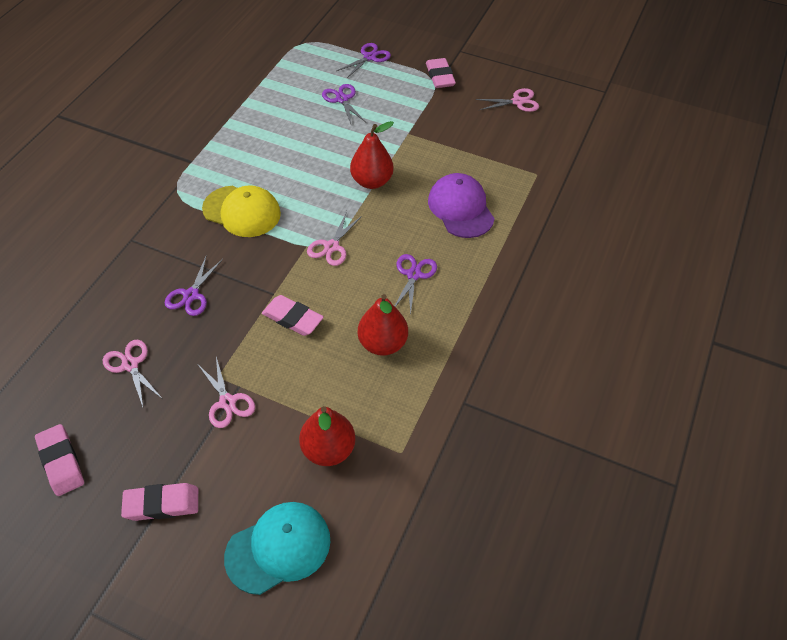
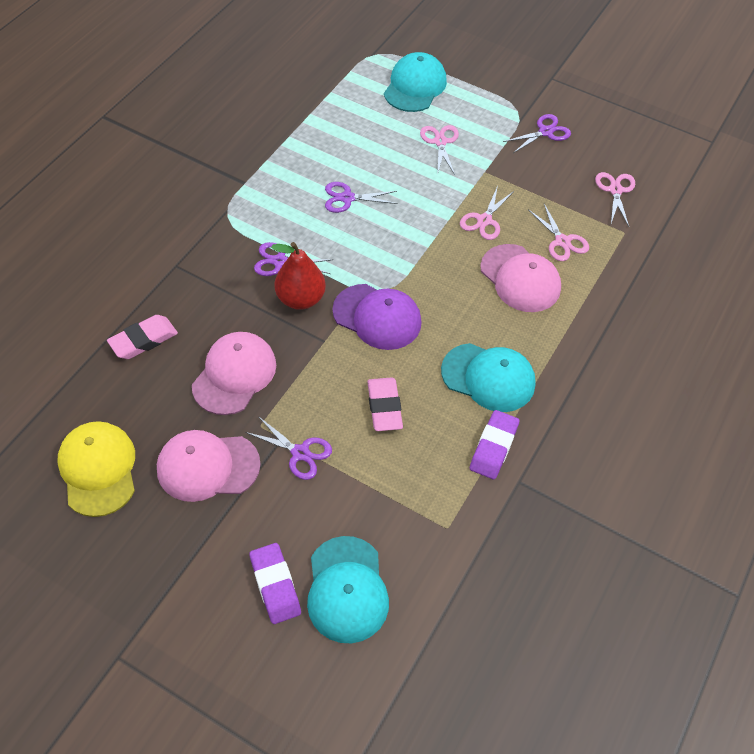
pink cap: 0 -> 3
pink eraser: 4 -> 2
purple eraser: 0 -> 2
red pear: 3 -> 1
turquoise cap: 1 -> 3

